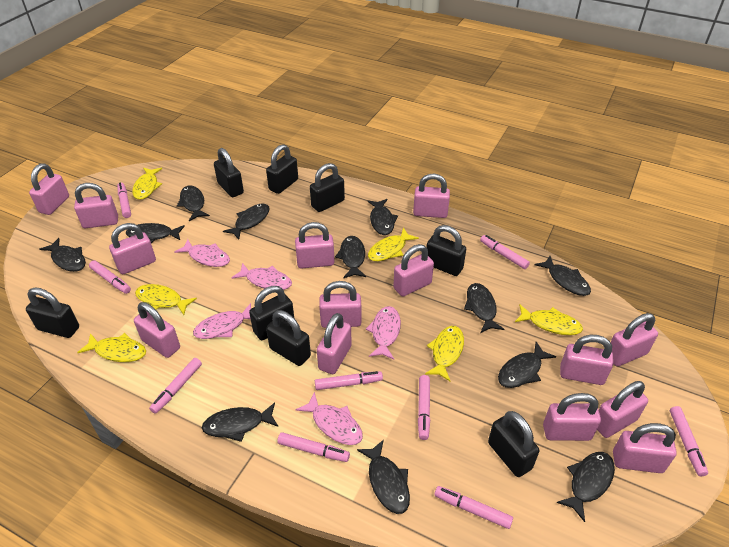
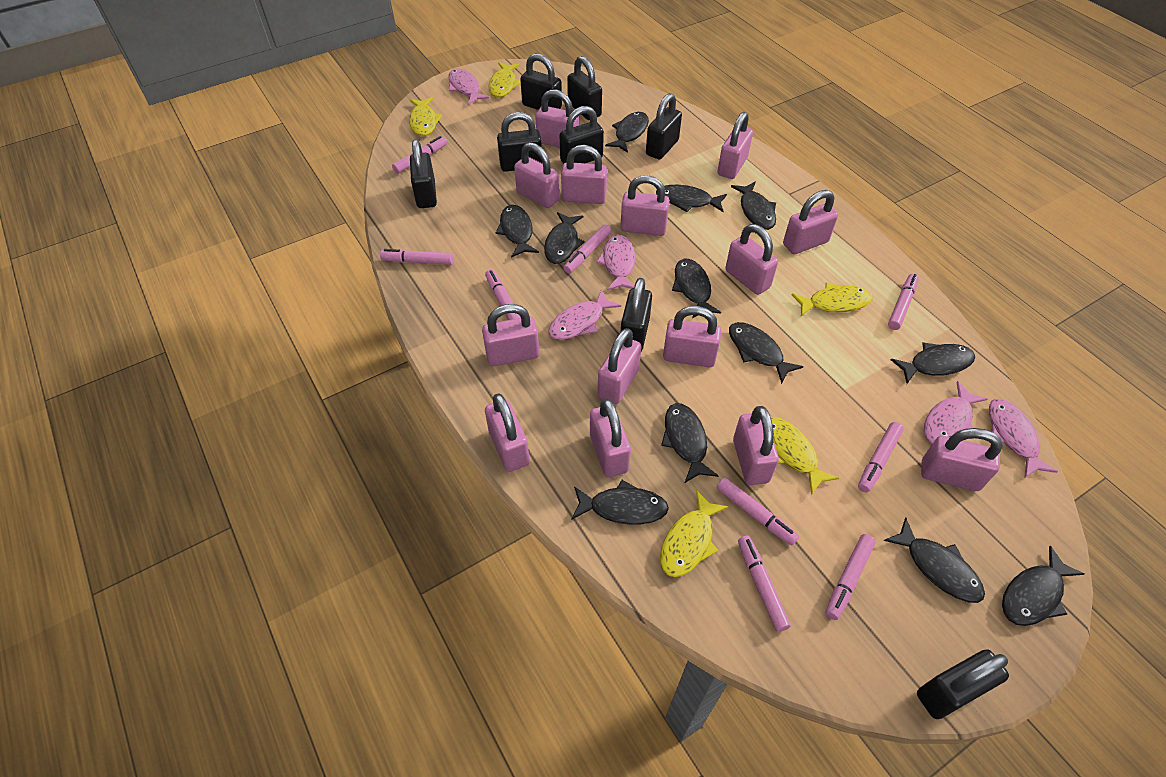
yellow fish: 6 -> 5

